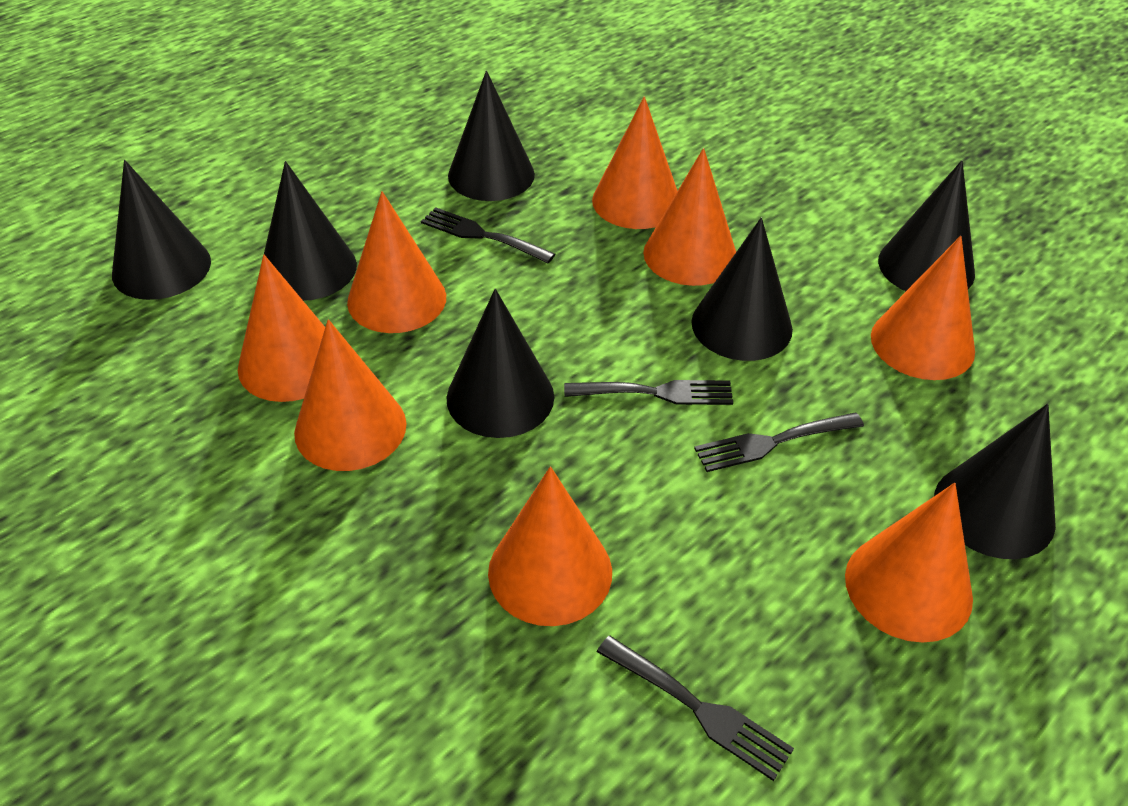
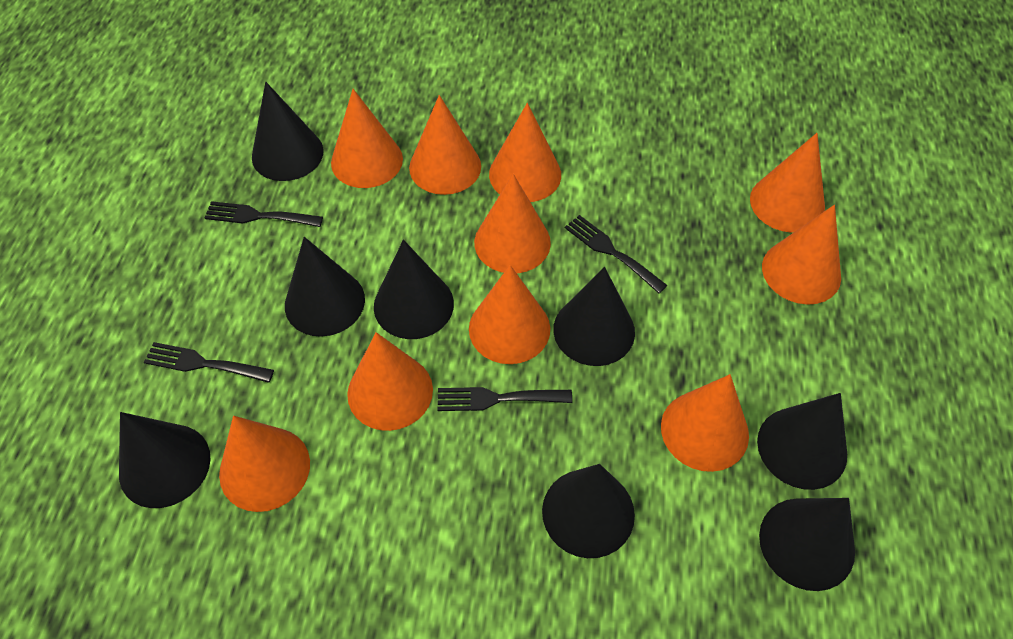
black cone: 7 -> 8
orange cone: 8 -> 10

